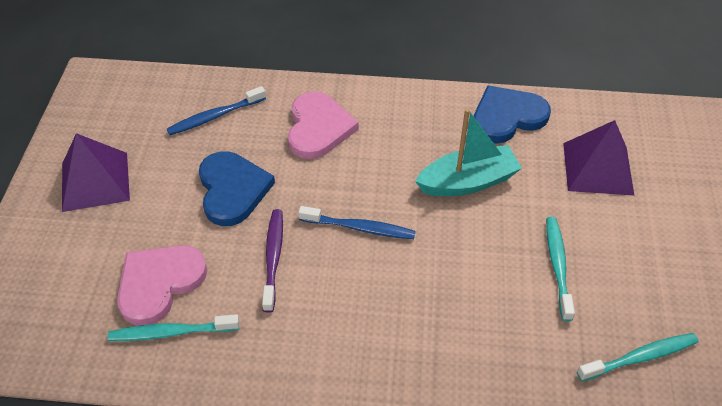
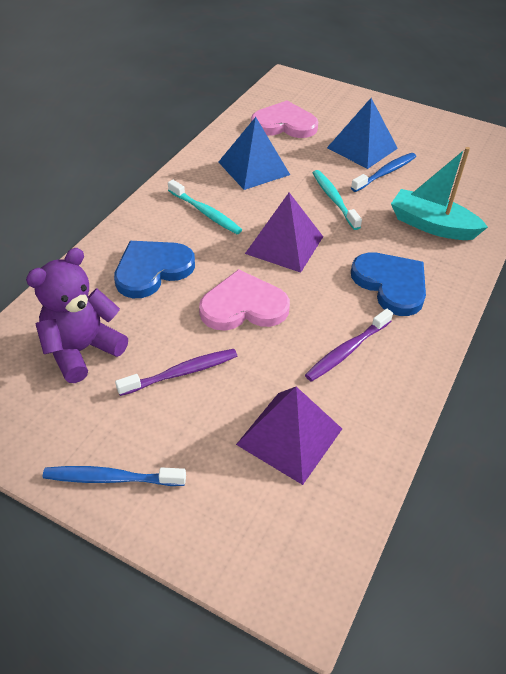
blue pyramid: 0 -> 2
purple teddy bear: 0 -> 1
purple toothbrush: 1 -> 2
turquoise toothbrush: 3 -> 2

